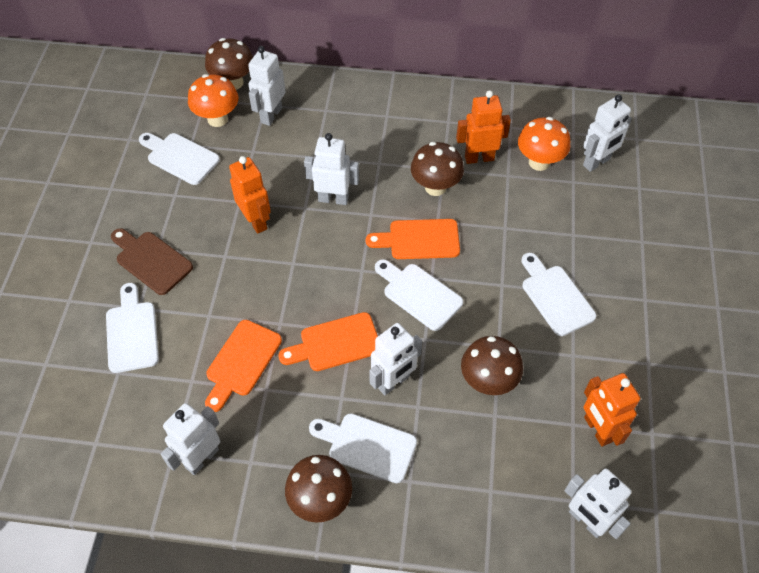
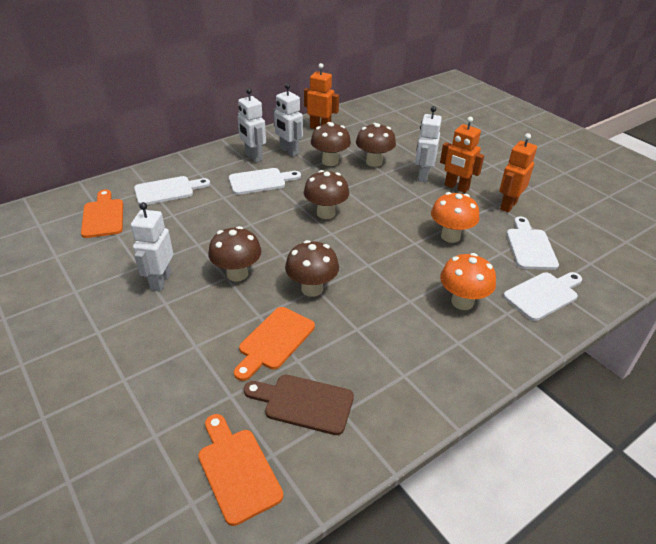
brown mushroom: 4 -> 5
white cutting board: 5 -> 4
white robot: 6 -> 4

